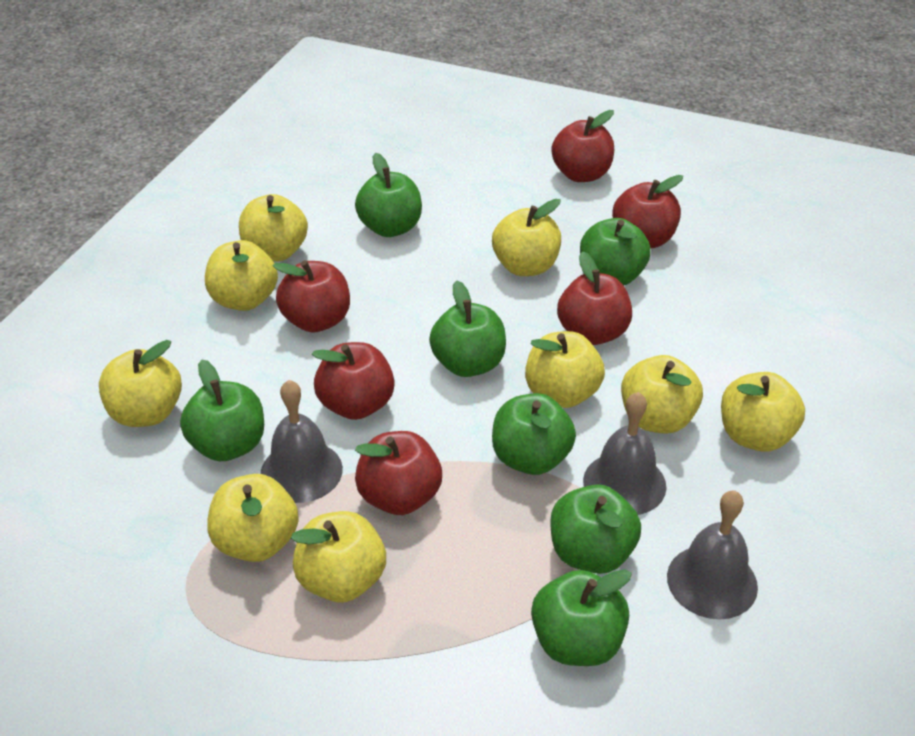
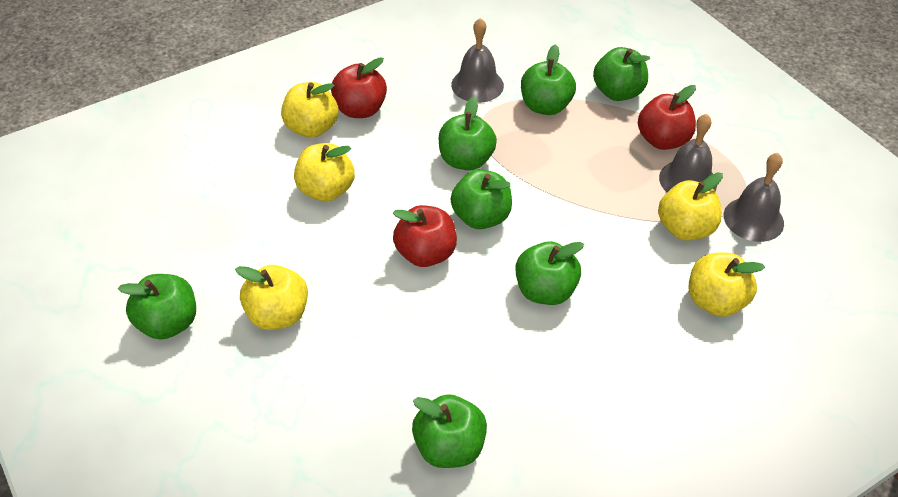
red apple: 6 -> 3
yellow apple: 9 -> 5

